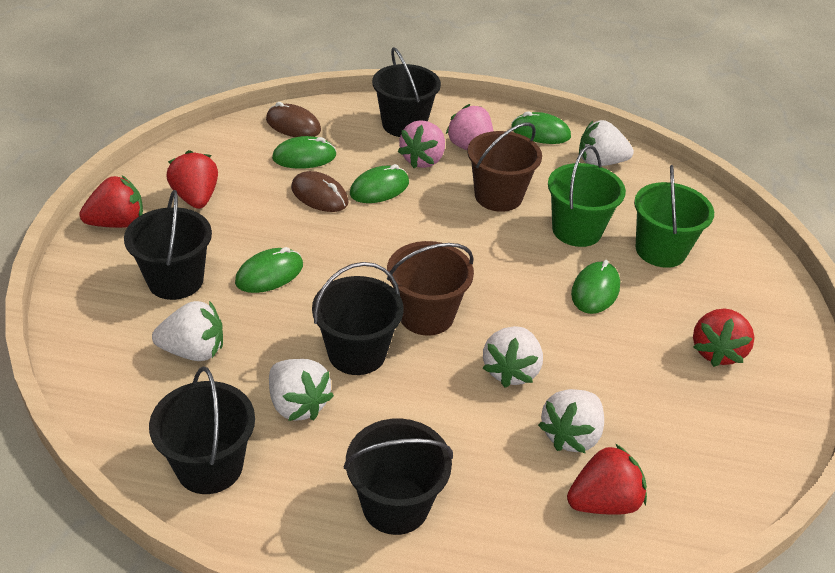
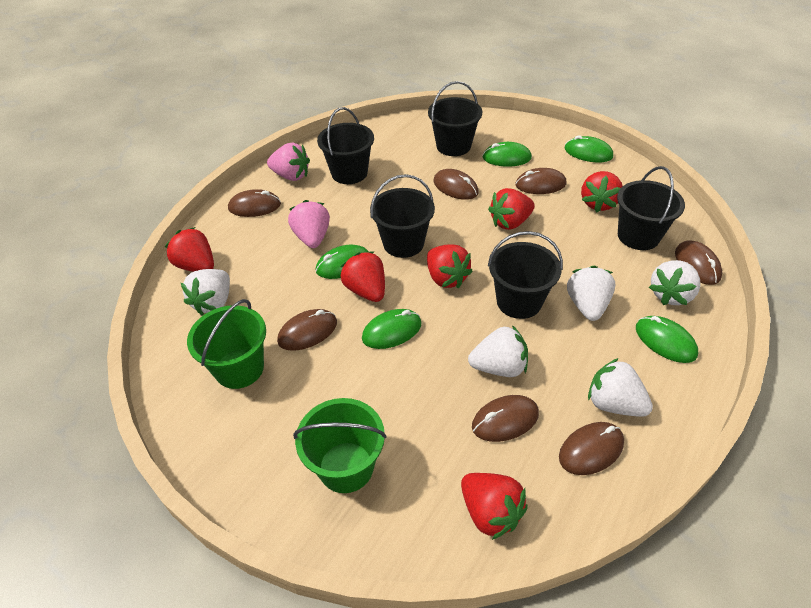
brown bucket: 2 -> 0
brown mouse: 2 -> 7
red strawberry: 4 -> 6

